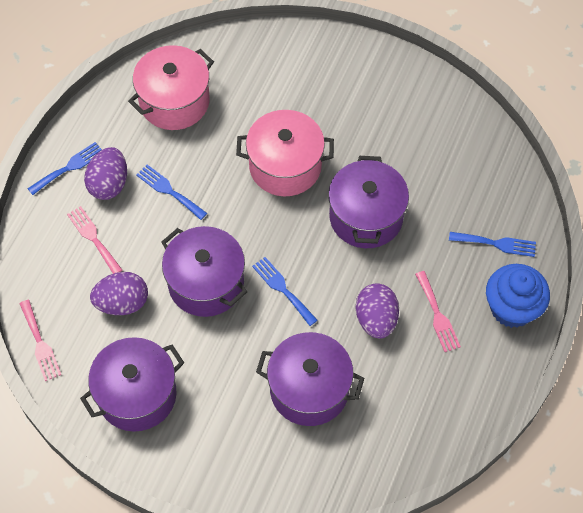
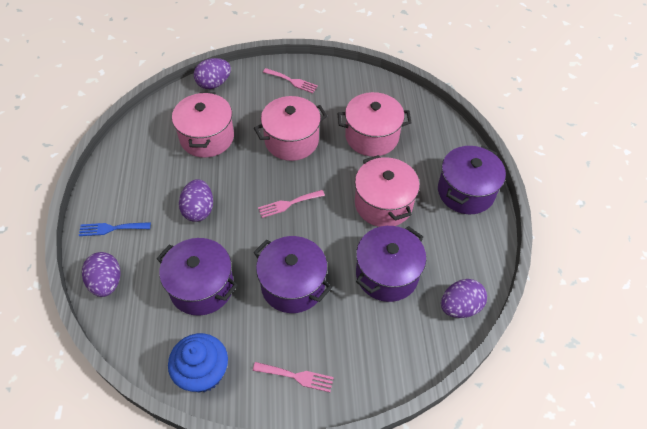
blue fork: 4 -> 1
pink pot: 2 -> 4
purple egg: 3 -> 4

